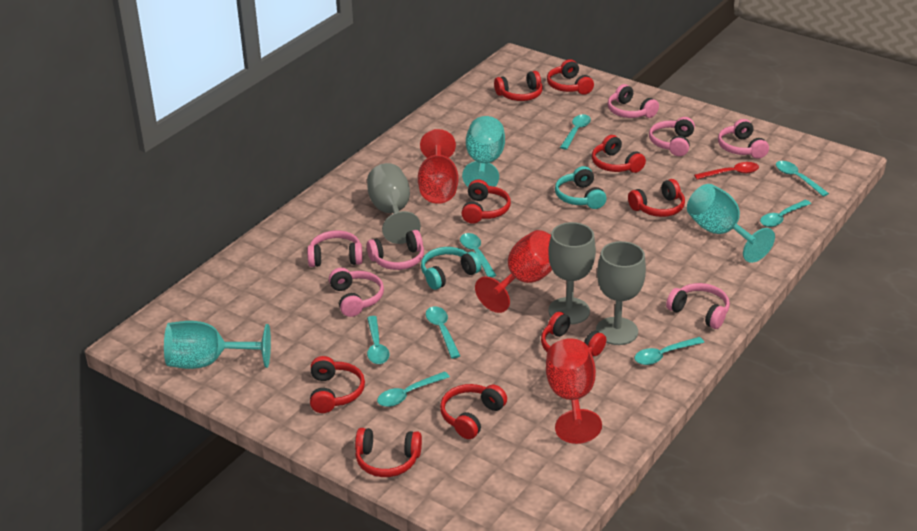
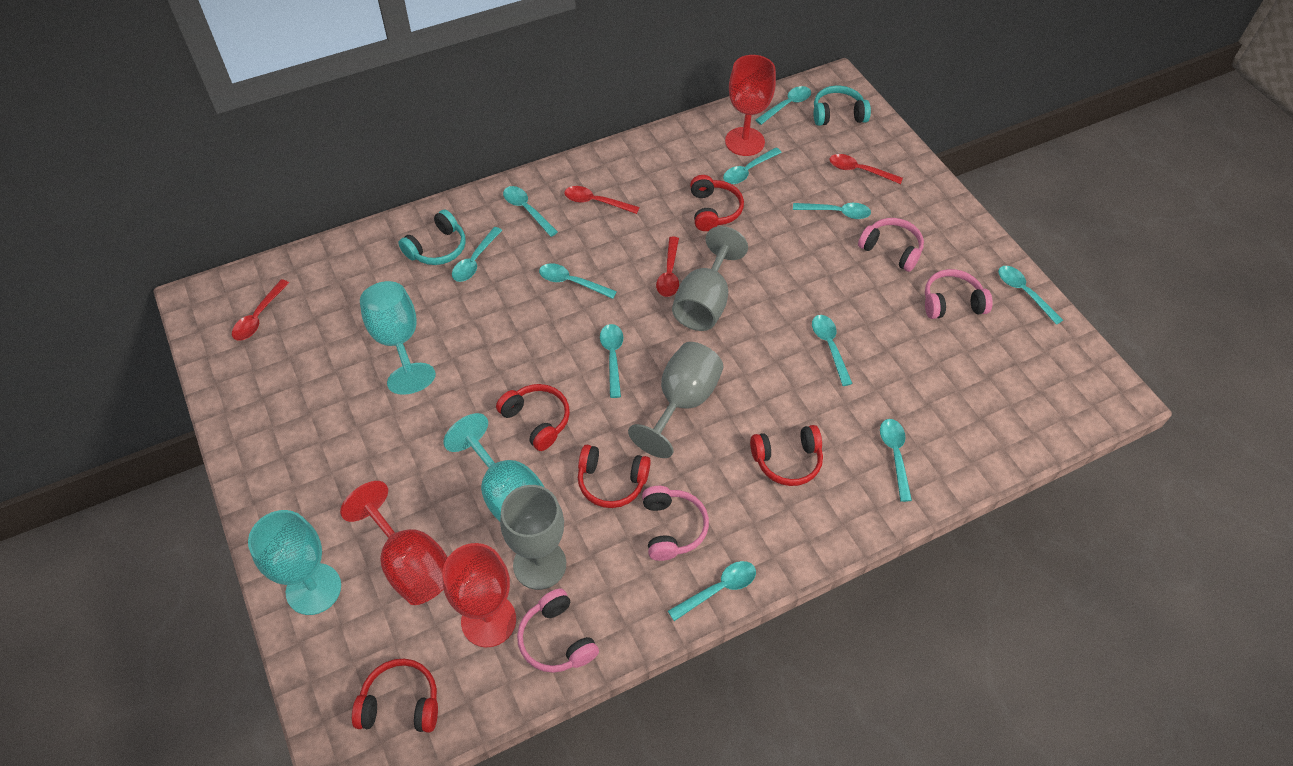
pink headphones: 7 -> 4
red headphones: 9 -> 5
red spoon: 1 -> 4
turquoise spoon: 8 -> 11

